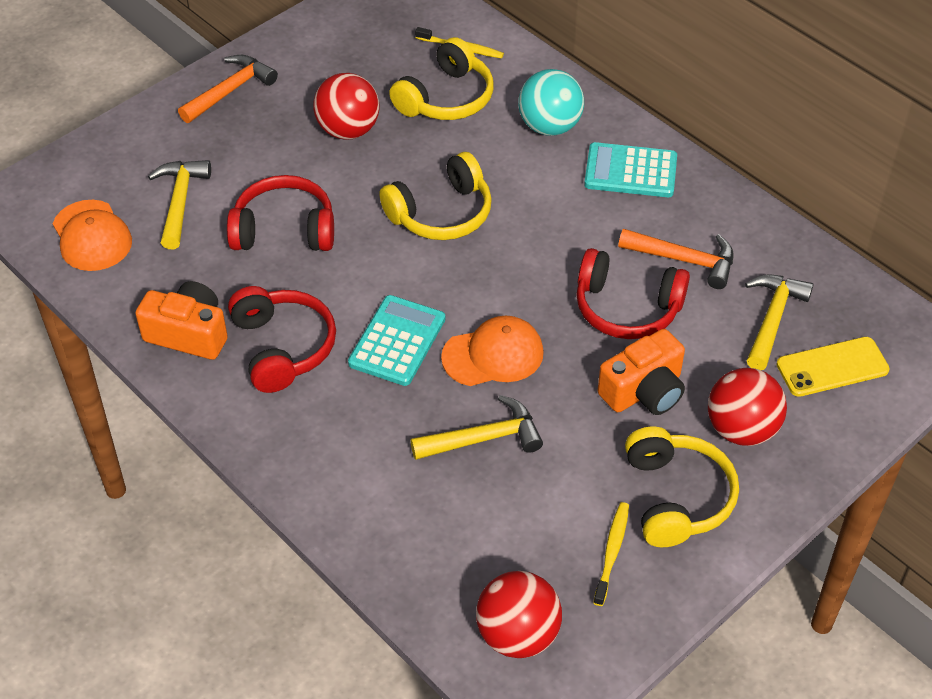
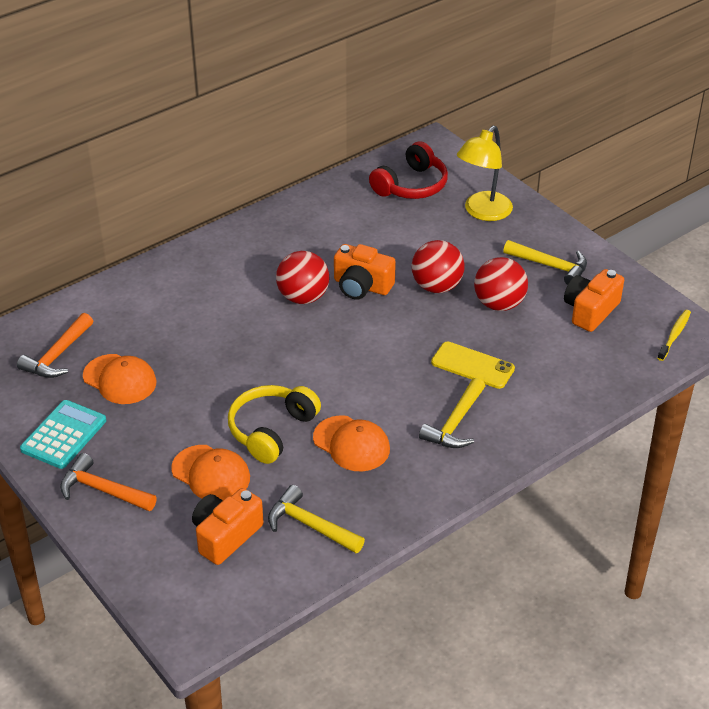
orange camera: 2 -> 3
orange cap: 2 -> 3
red headphones: 3 -> 1
turquoise ball: 1 -> 0
turquoise calculator: 2 -> 1
yellow headphones: 3 -> 1
yellow lamp: 0 -> 1
yellow toothbrush: 2 -> 1

